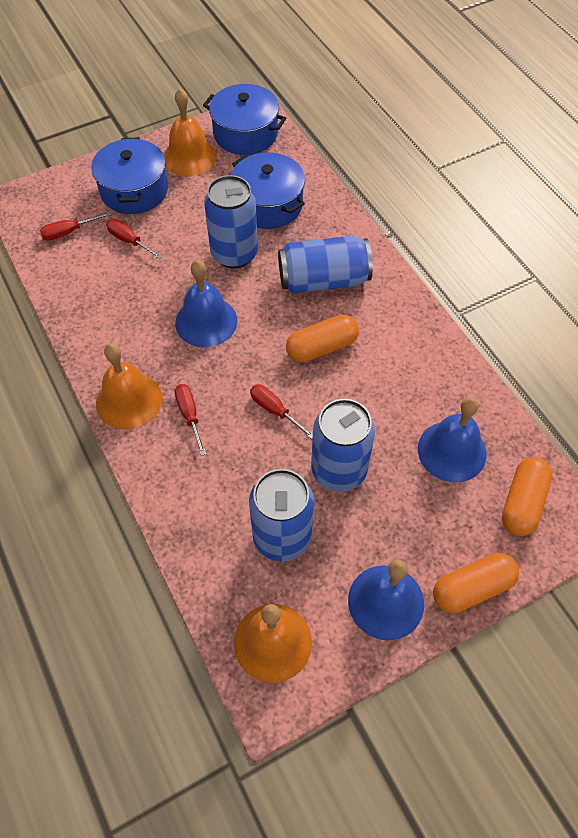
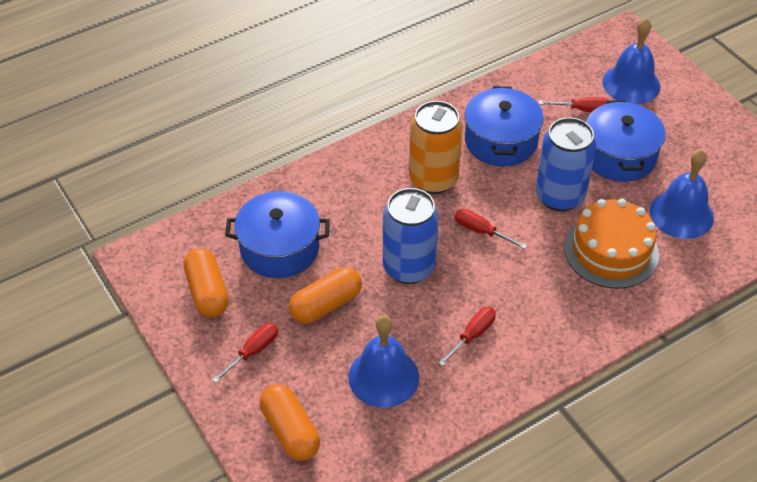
blue can: 4 -> 2
orange bell: 3 -> 0
orange cake: 0 -> 1
orange can: 0 -> 1

